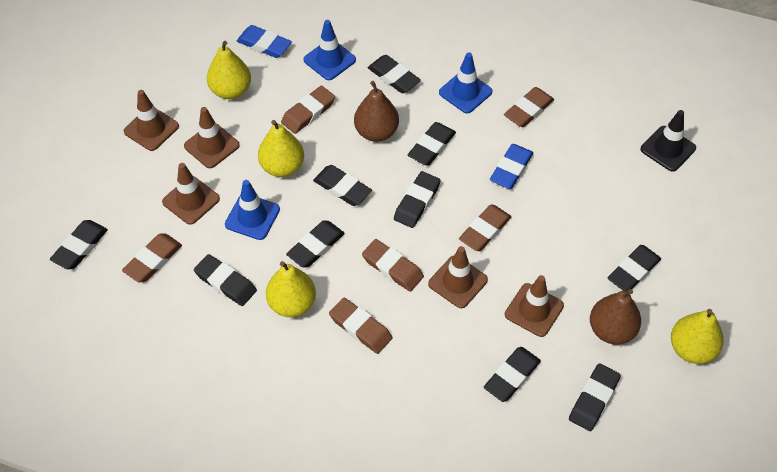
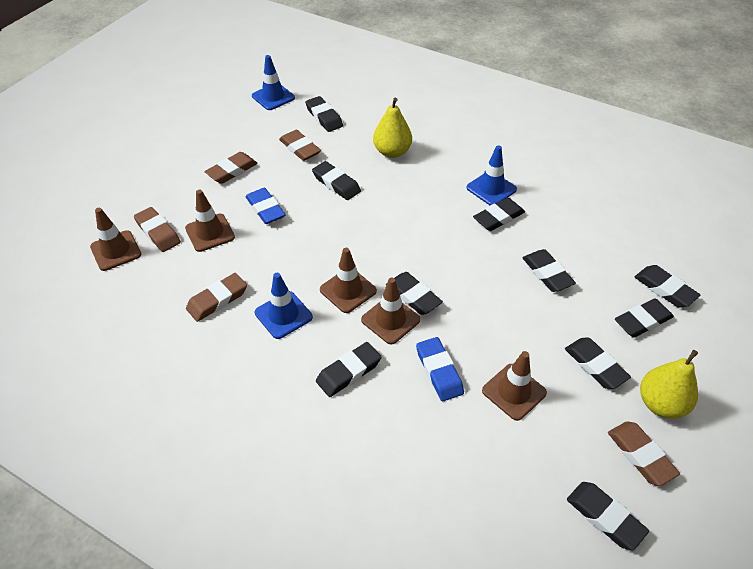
black traffic cone: 1 -> 0
brown eraser: 6 -> 5
brown pear: 2 -> 0
yellow pear: 4 -> 2

